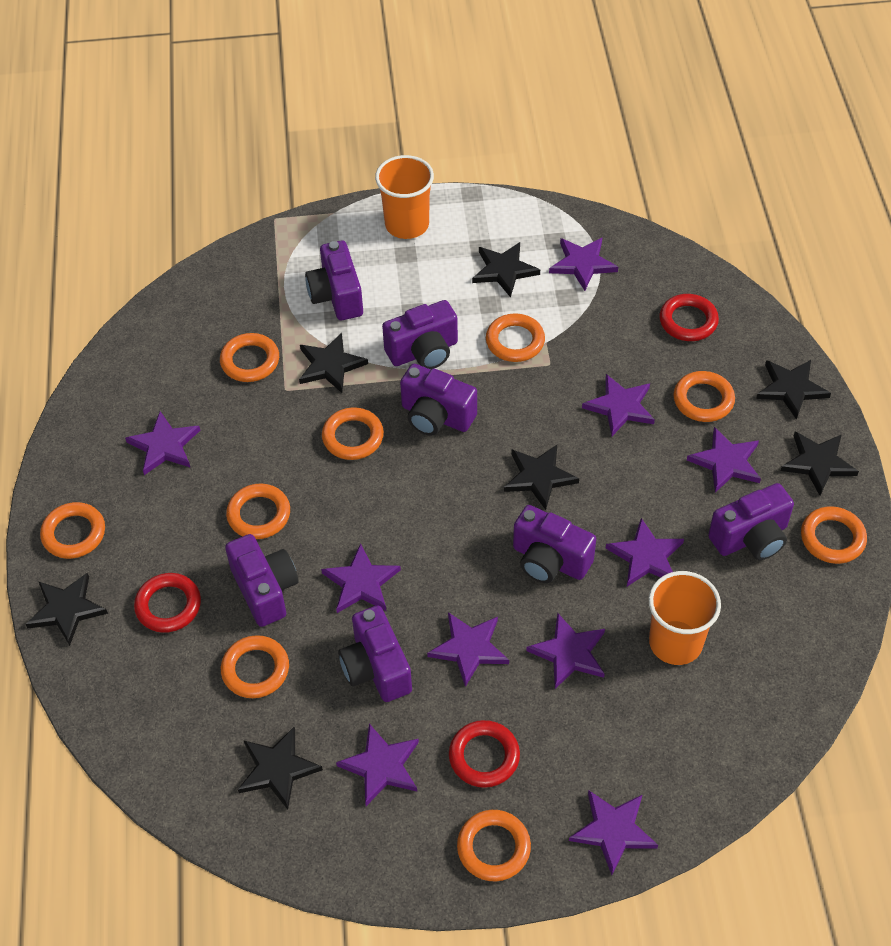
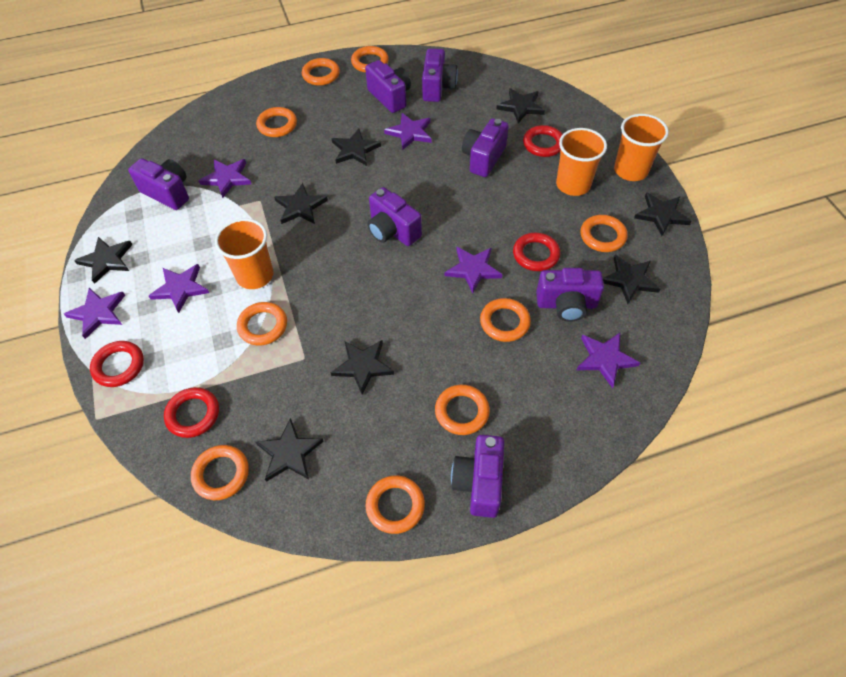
black star: 7 -> 8
orange cup: 2 -> 3
purple star: 10 -> 6
red ring: 3 -> 4

